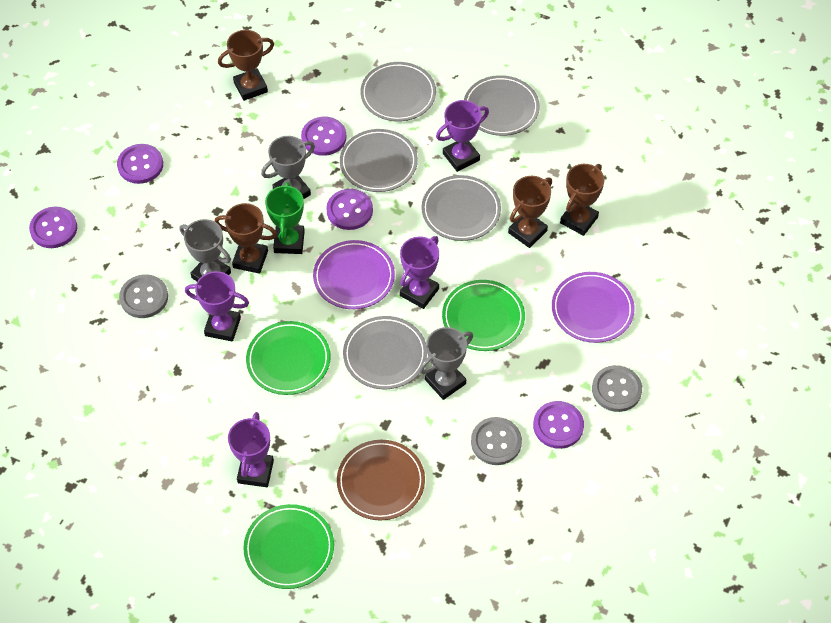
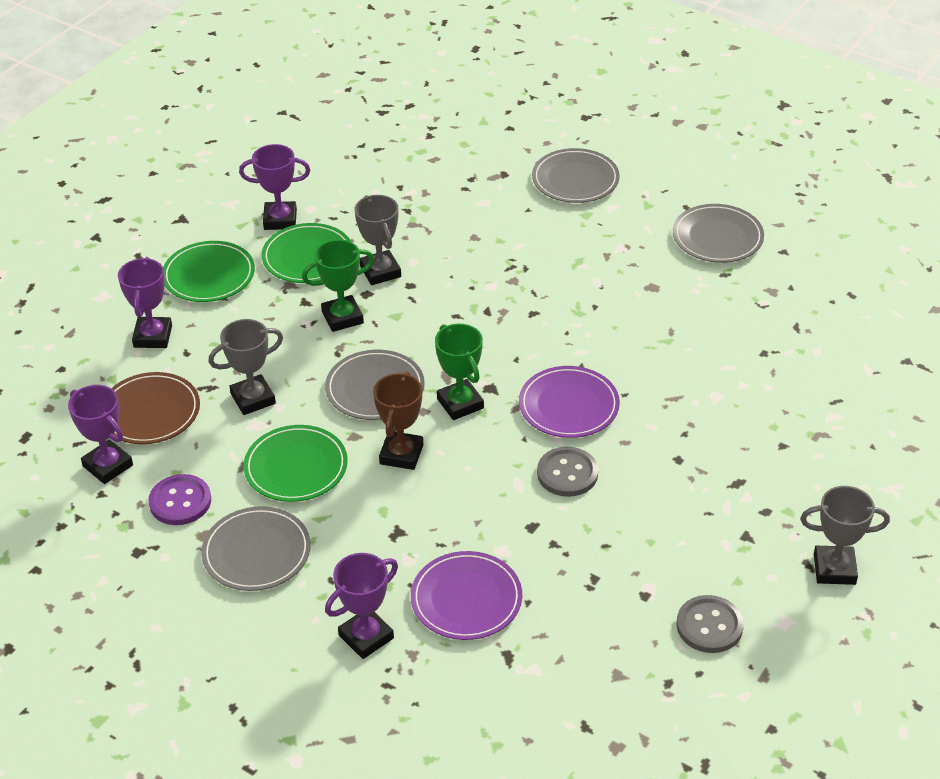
brown trophy: 4 -> 1
green trophy: 1 -> 2
grey button: 3 -> 2
grey plate: 5 -> 4
purple button: 5 -> 1

